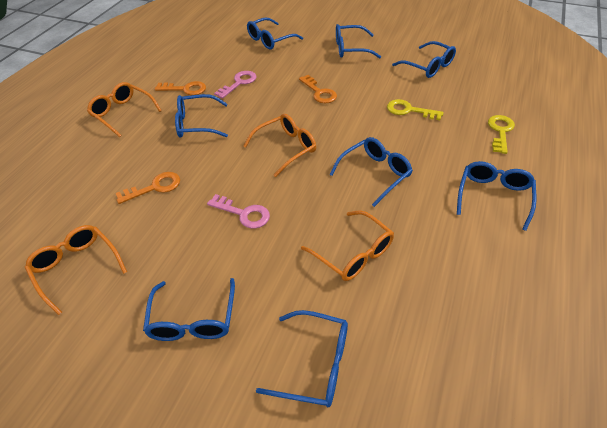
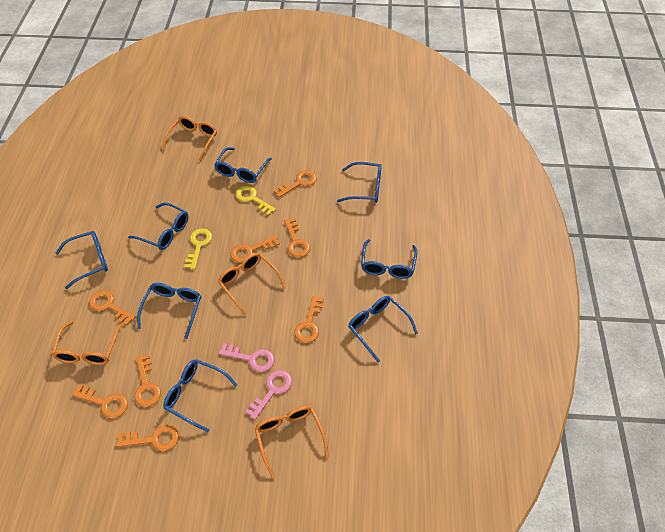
orange key: 3 -> 8

